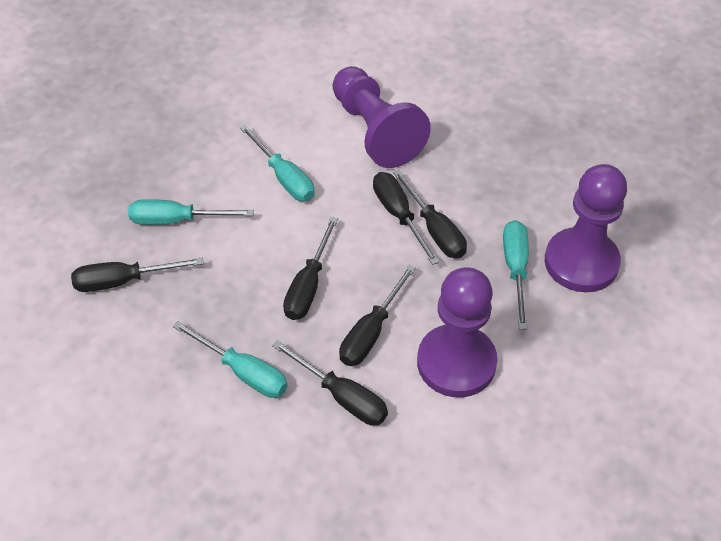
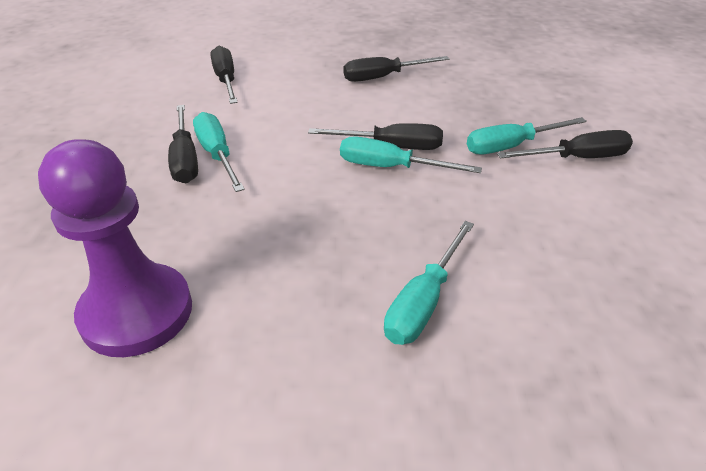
black screwdriver: 6 -> 5
purple pawn: 3 -> 1

